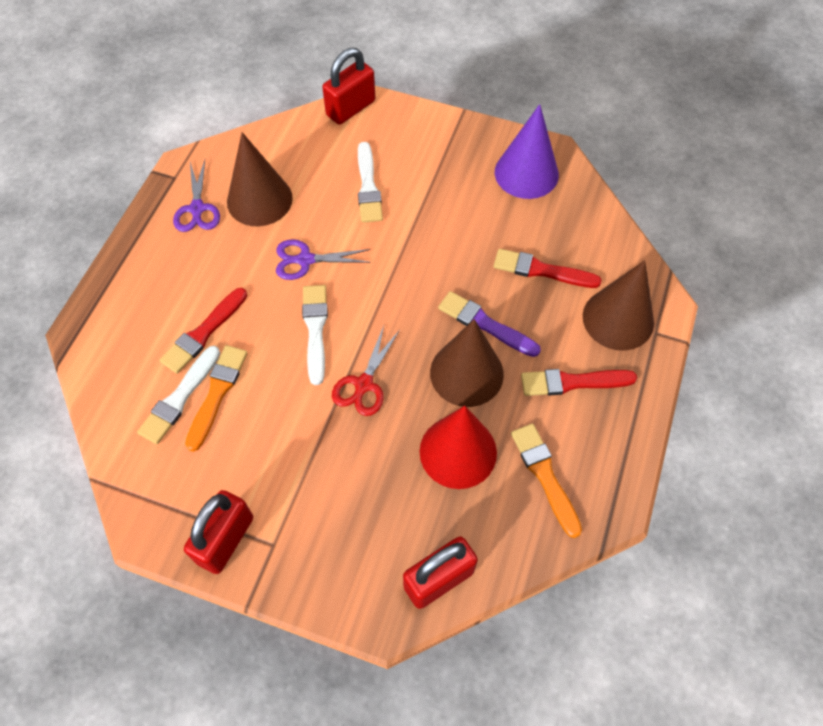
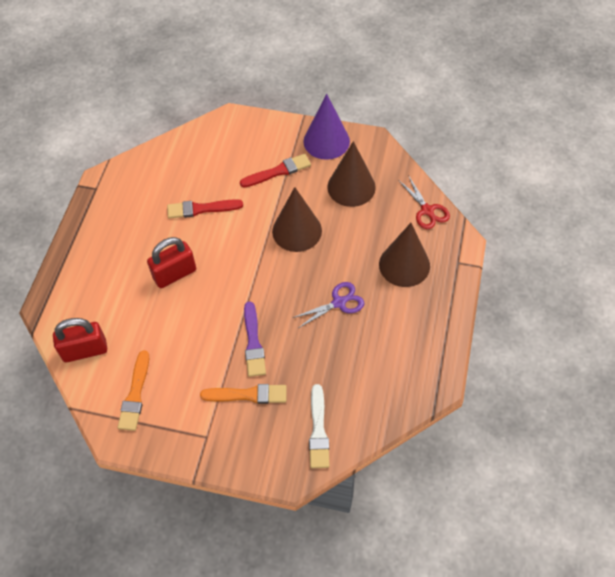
purple scissors: 2 -> 1
red brush: 3 -> 2
red cone: 1 -> 0
red padlock: 3 -> 2
white brush: 3 -> 1

